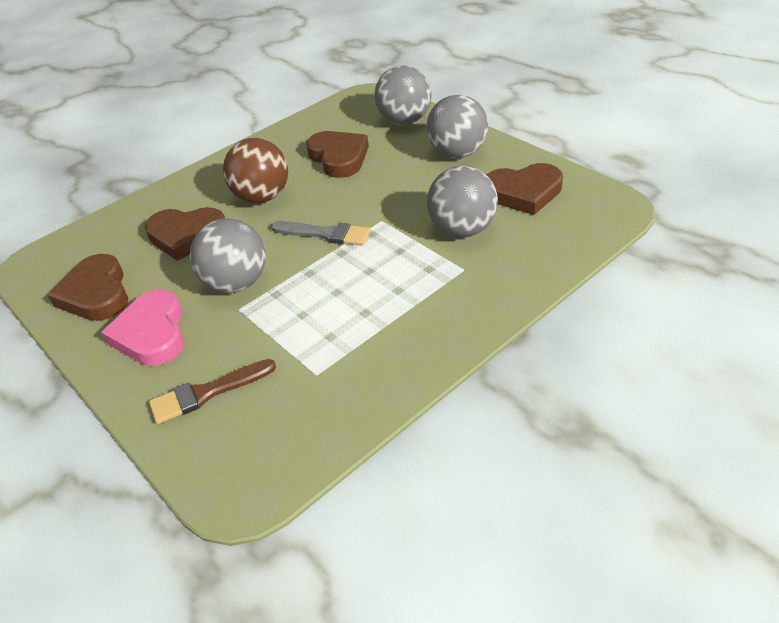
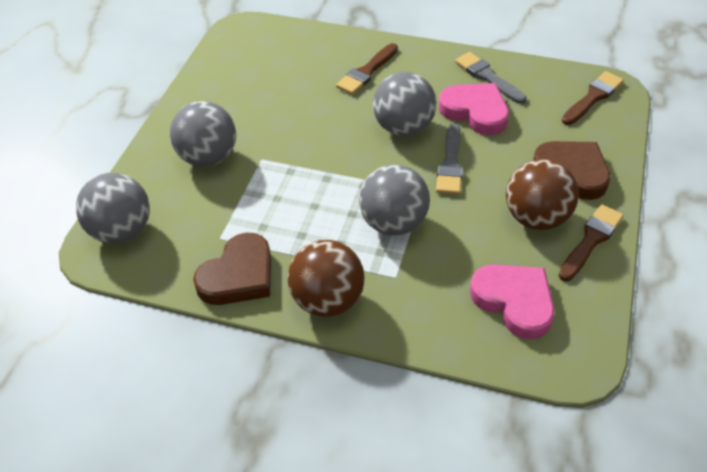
brown ball: 1 -> 2
brown brush: 1 -> 3
brown heart: 4 -> 2
grey brush: 1 -> 2
pink heart: 1 -> 2

